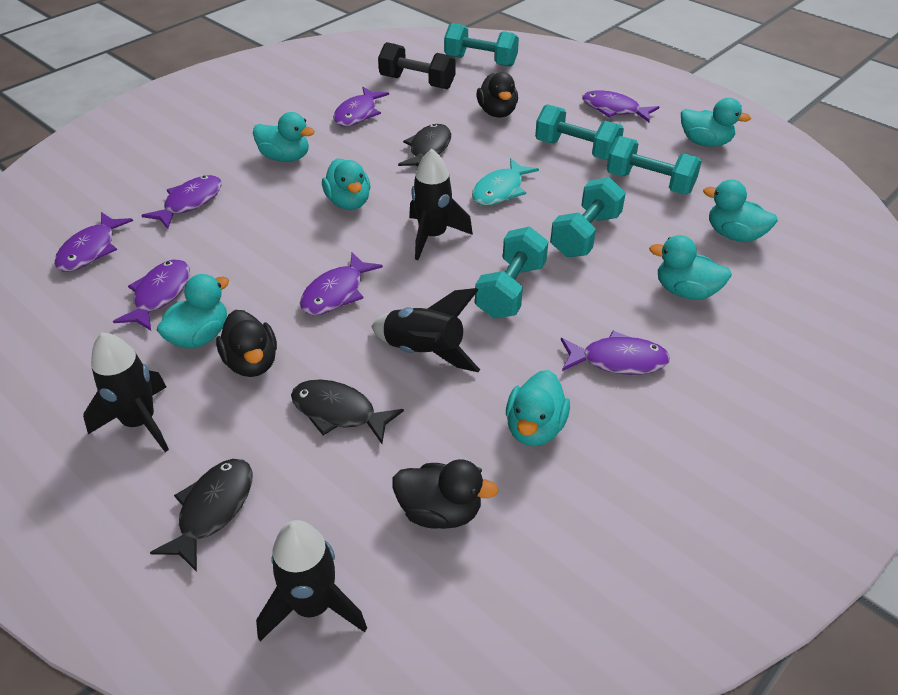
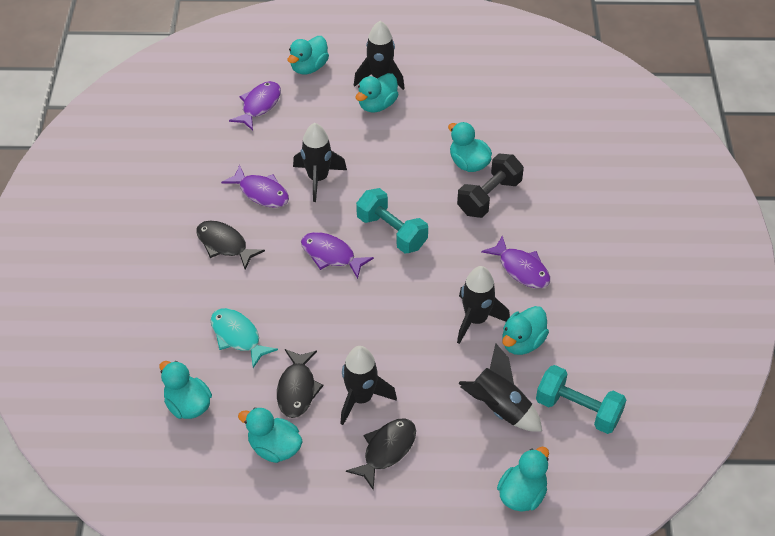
black duck: 3 -> 0
black rocket: 4 -> 5
purple fish: 7 -> 4
turquoise dumbbell: 5 -> 2

